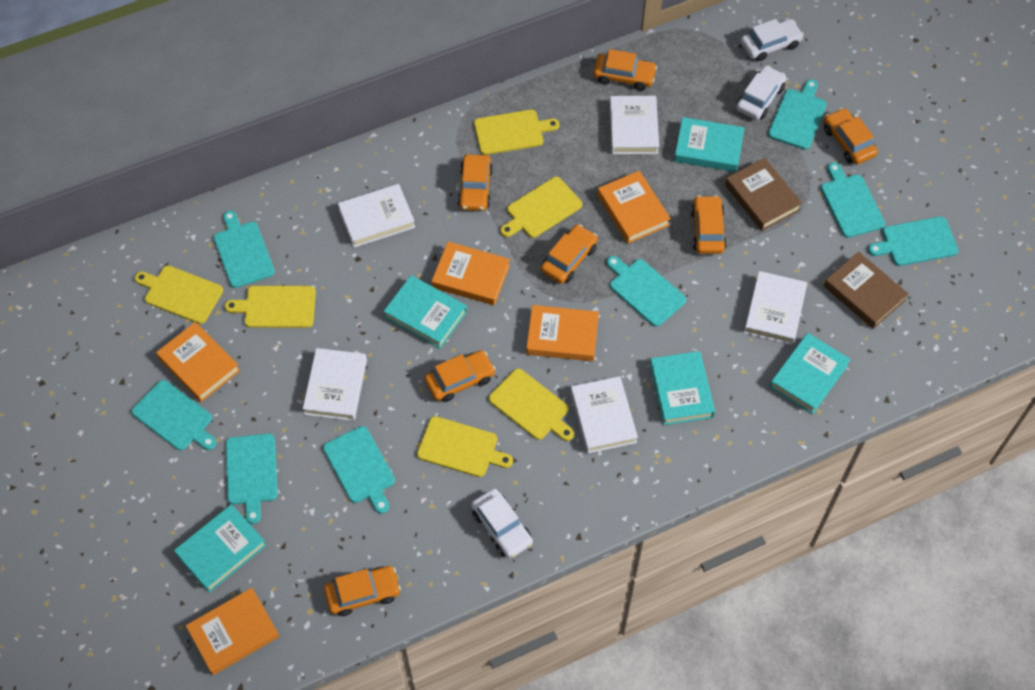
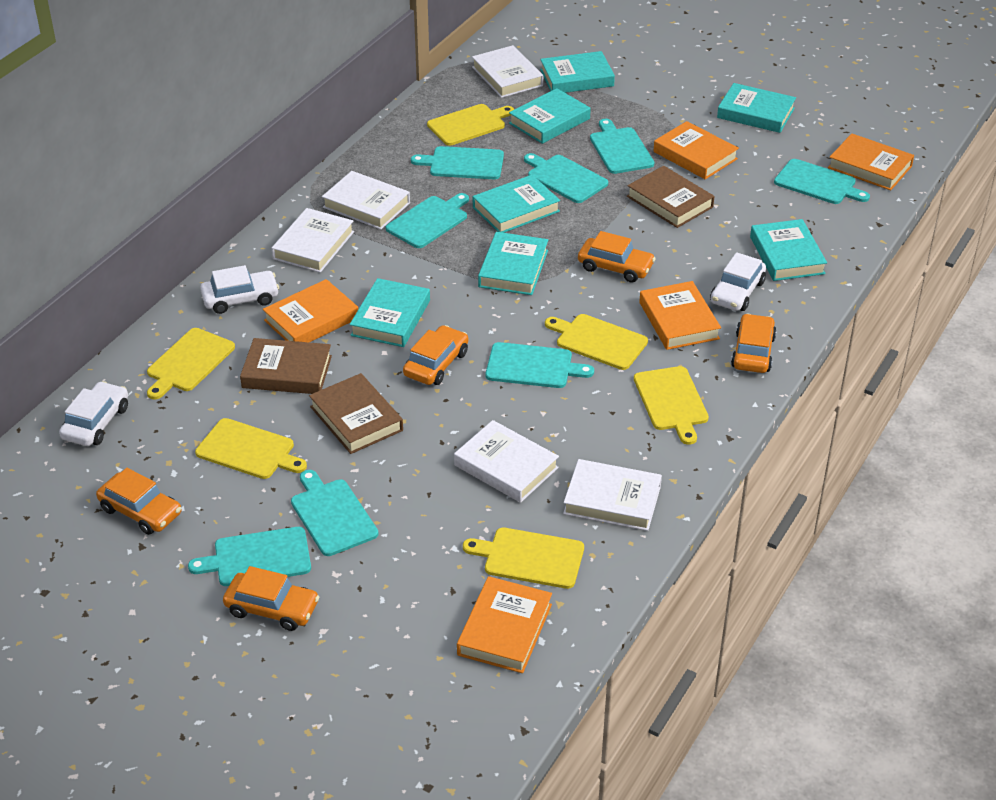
brown book: 2 -> 3
orange car: 7 -> 5
turquoise book: 5 -> 7

